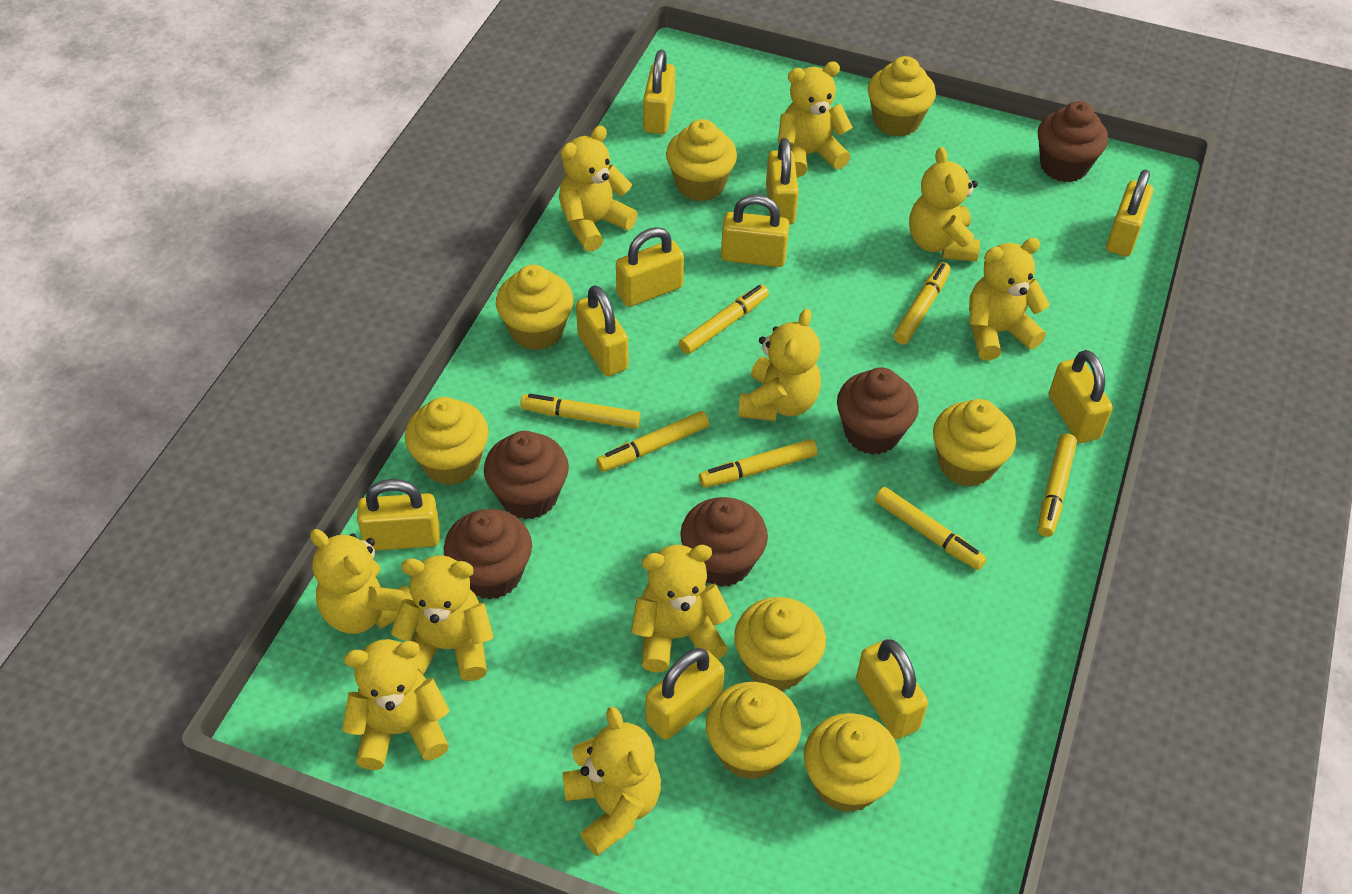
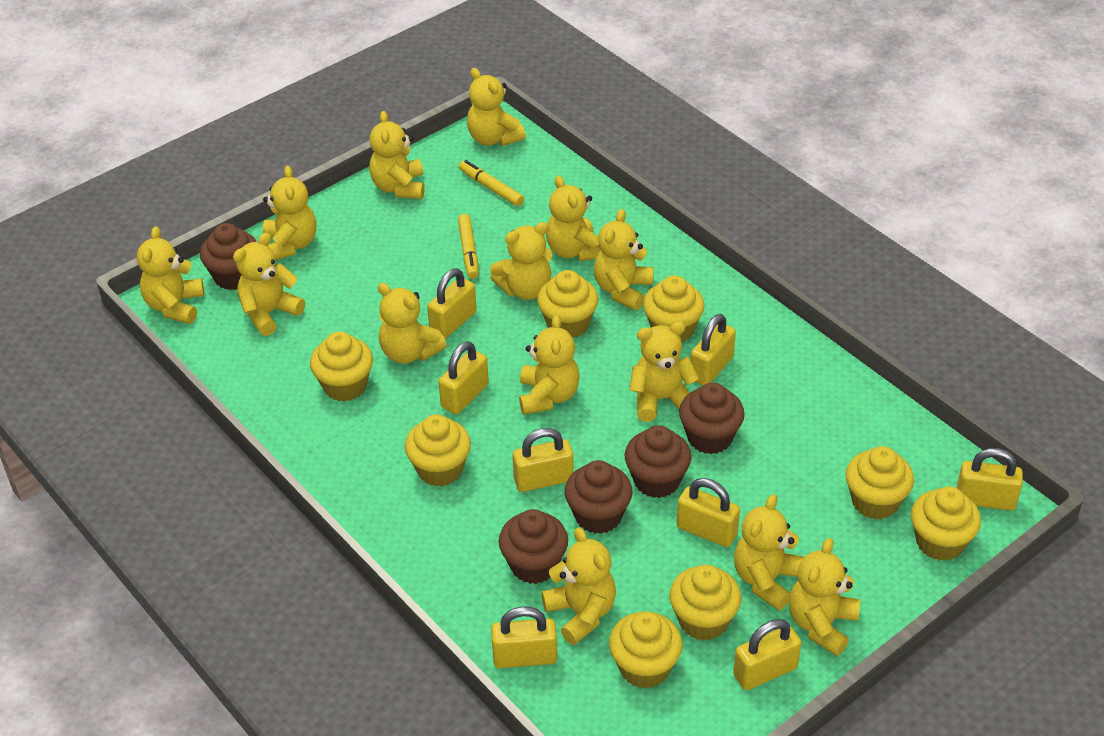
yellow marker: 7 -> 2
yellow padlock: 10 -> 8
yellow teddy bear: 10 -> 14

